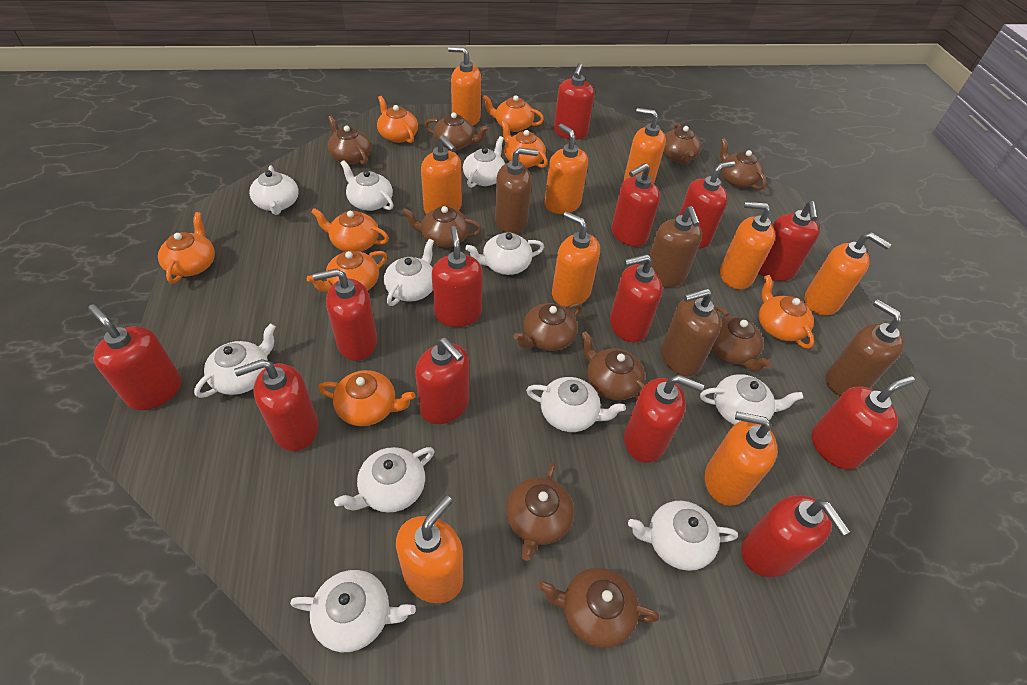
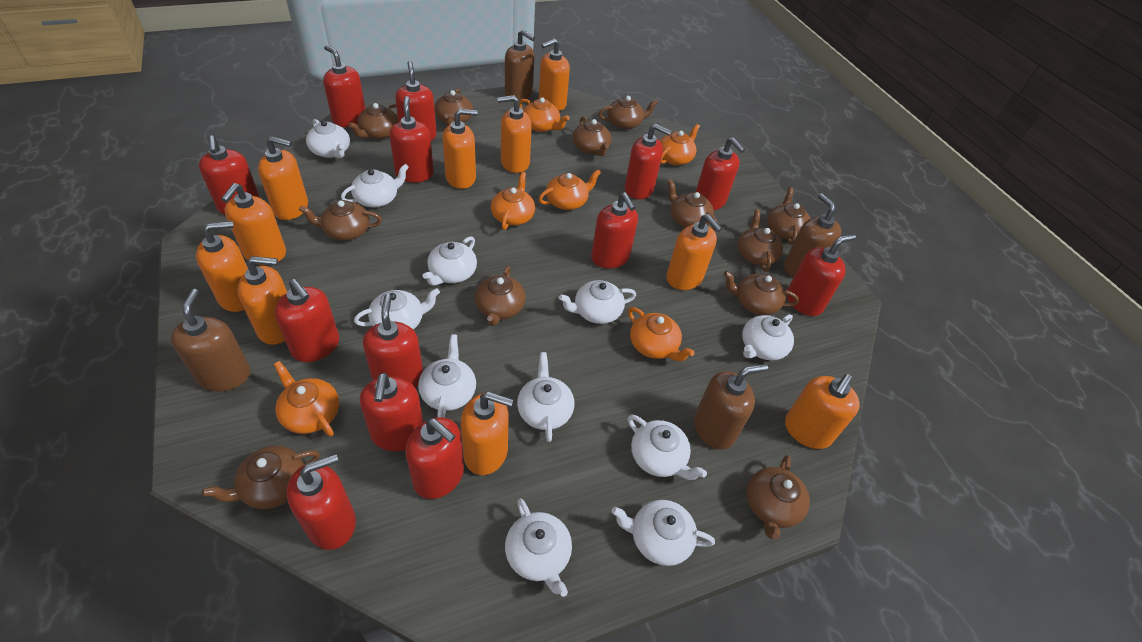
brown teapot: 10 -> 12
orange soap dispenser: 9 -> 10
orange teapot: 8 -> 6

